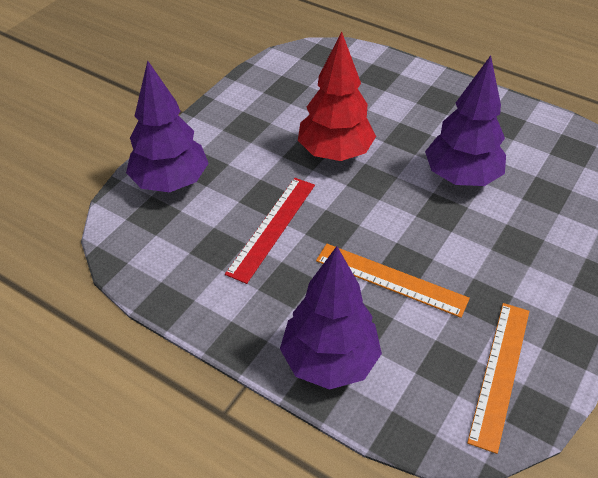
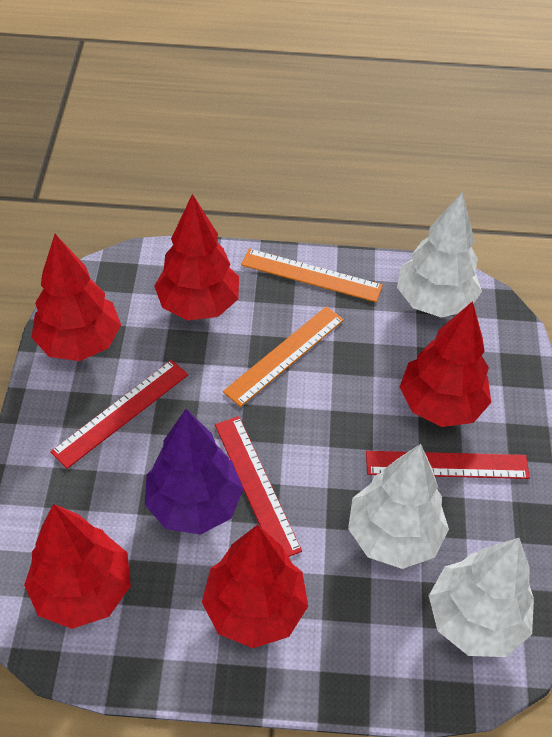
purple tree: 3 -> 1
red ruler: 1 -> 3
red tree: 1 -> 5
white tree: 0 -> 3

